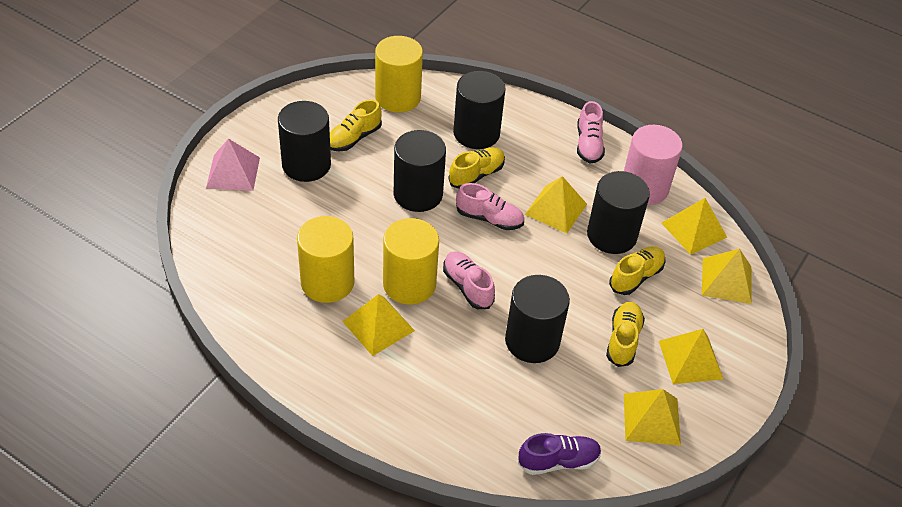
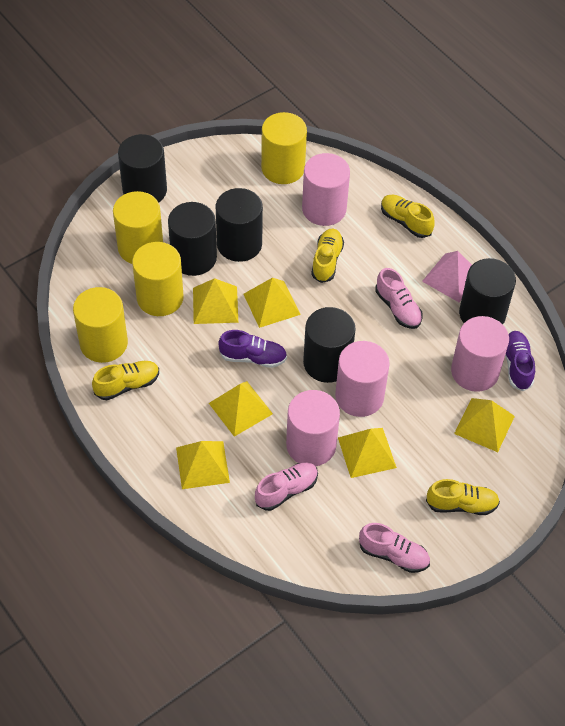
pink cylinder: 1 -> 4
purple shoe: 1 -> 2
yellow cylinder: 3 -> 4

